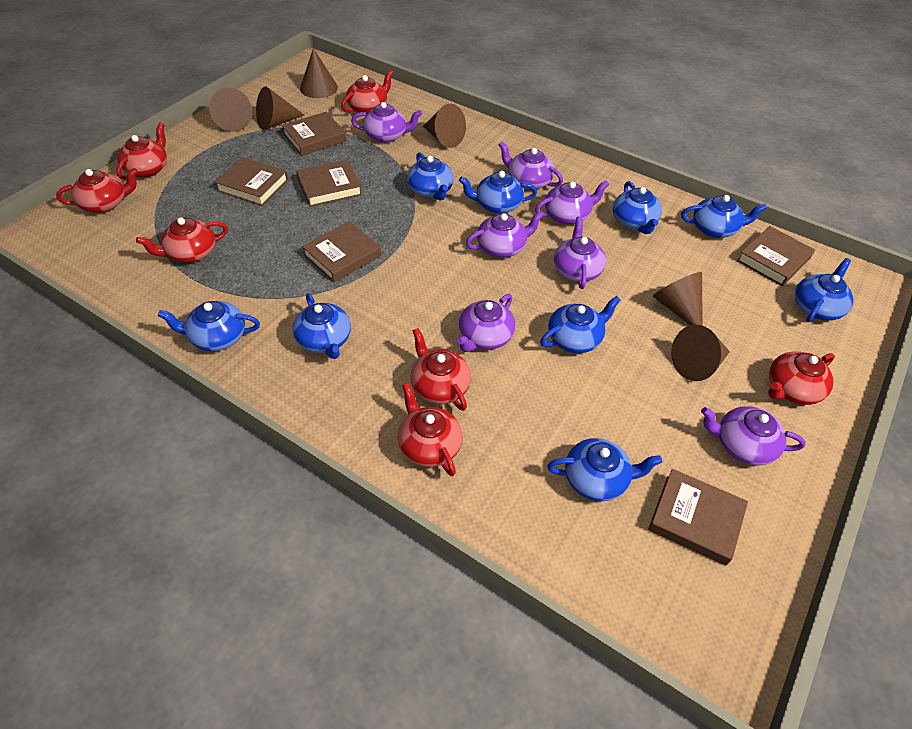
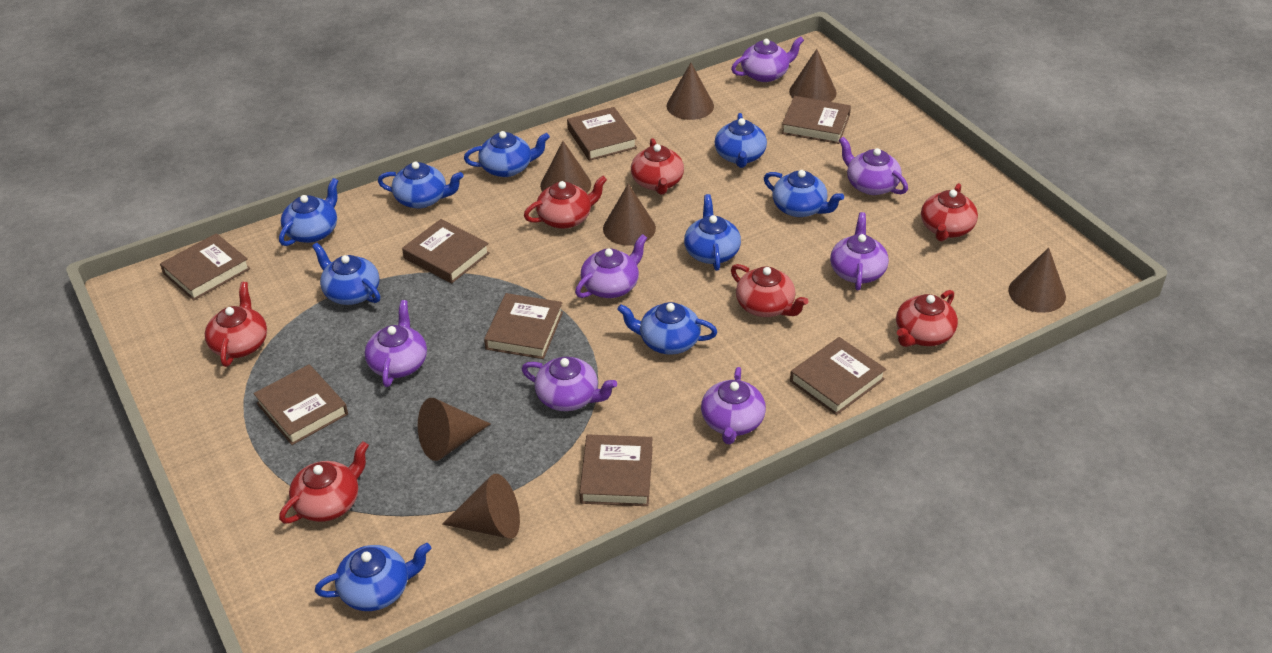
brown book: 6 -> 8
brown cone: 6 -> 7

